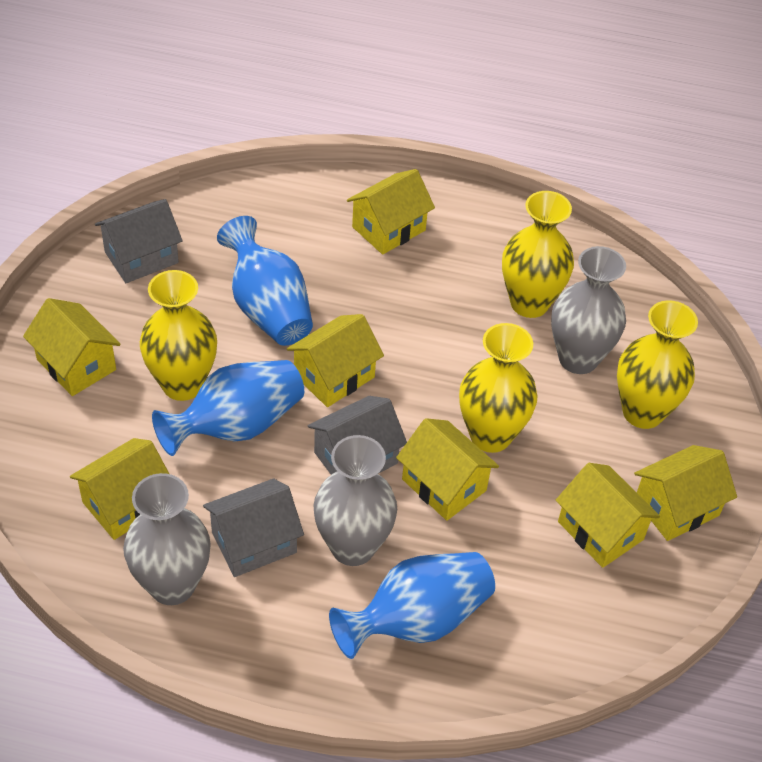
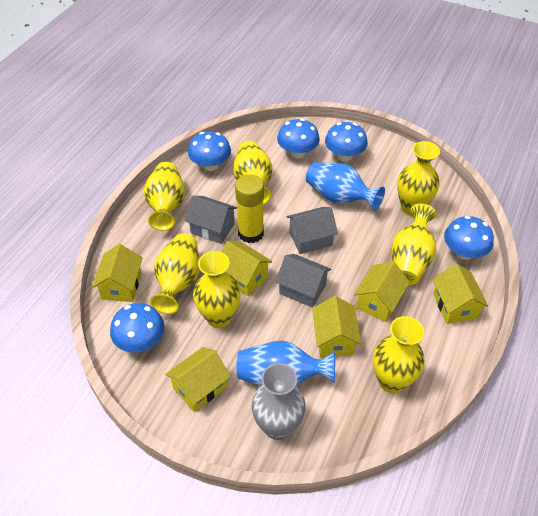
blue mushroom: 0 -> 5
blue vase: 3 -> 2
grey vase: 3 -> 1
yellow glue stick: 0 -> 1
yellow house: 7 -> 6
yellow vase: 4 -> 7

